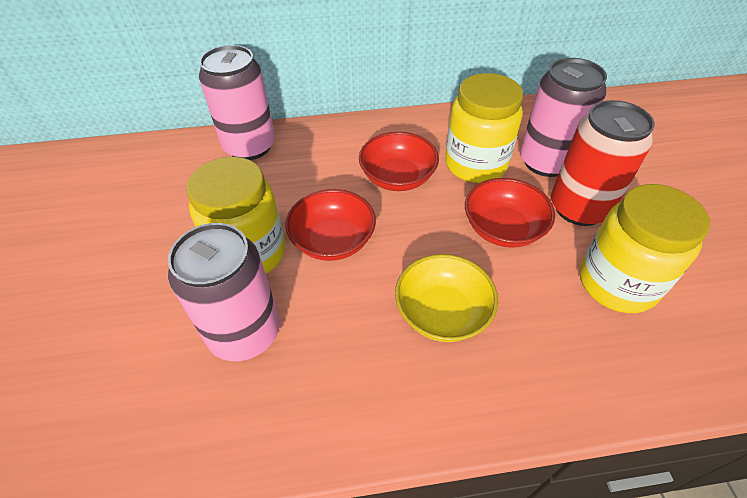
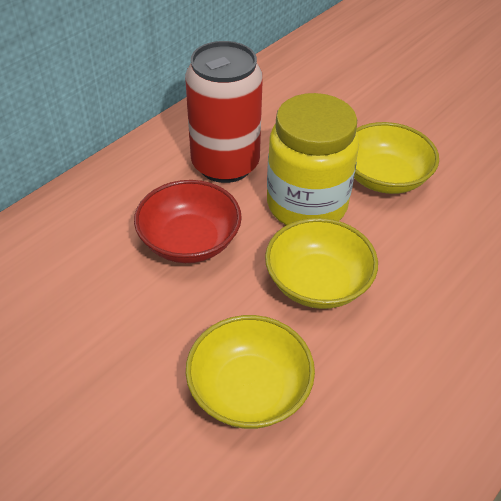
pink can: 3 -> 0
red bowl: 3 -> 1
yellow bowl: 1 -> 3
yellow jar: 3 -> 1

